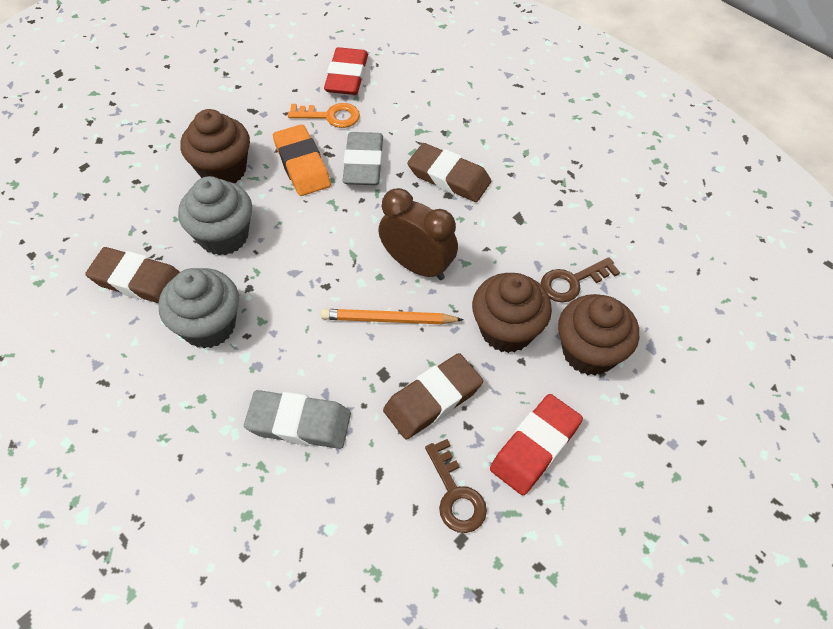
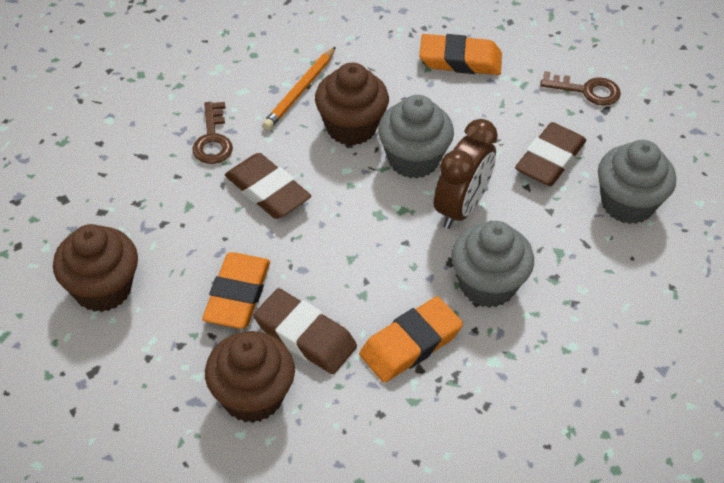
grey cupcake: 2 -> 3
grey eraser: 2 -> 0
orange eraser: 1 -> 3
orange key: 1 -> 0
red eraser: 2 -> 0

